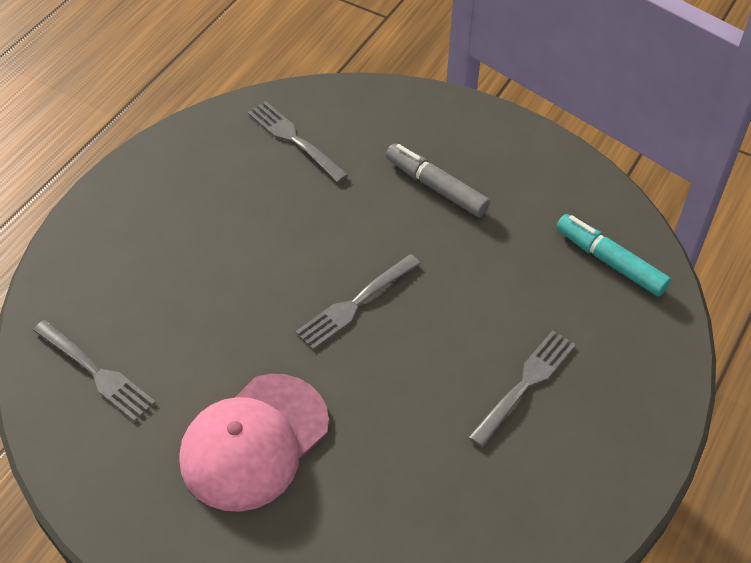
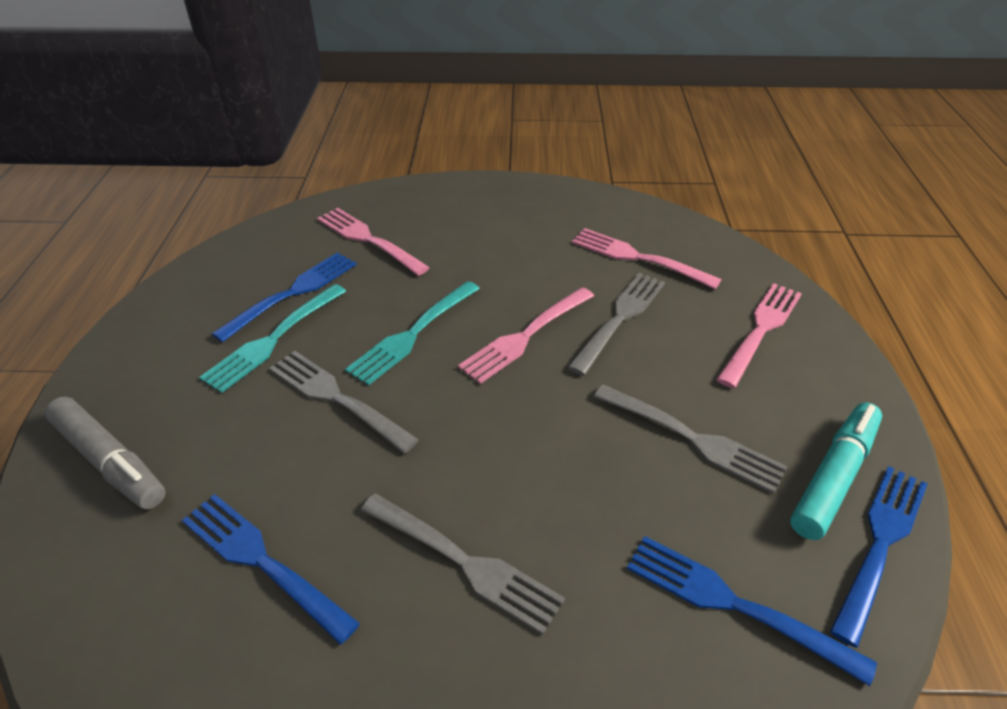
blue fork: 0 -> 4
pink cap: 1 -> 0
pink fork: 0 -> 4
turquoise fork: 0 -> 2

